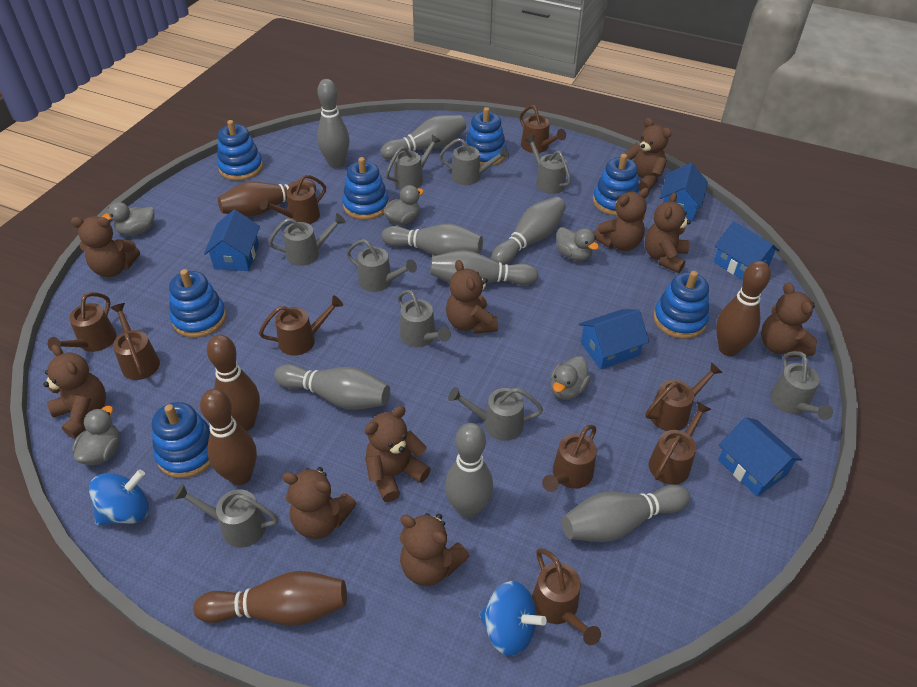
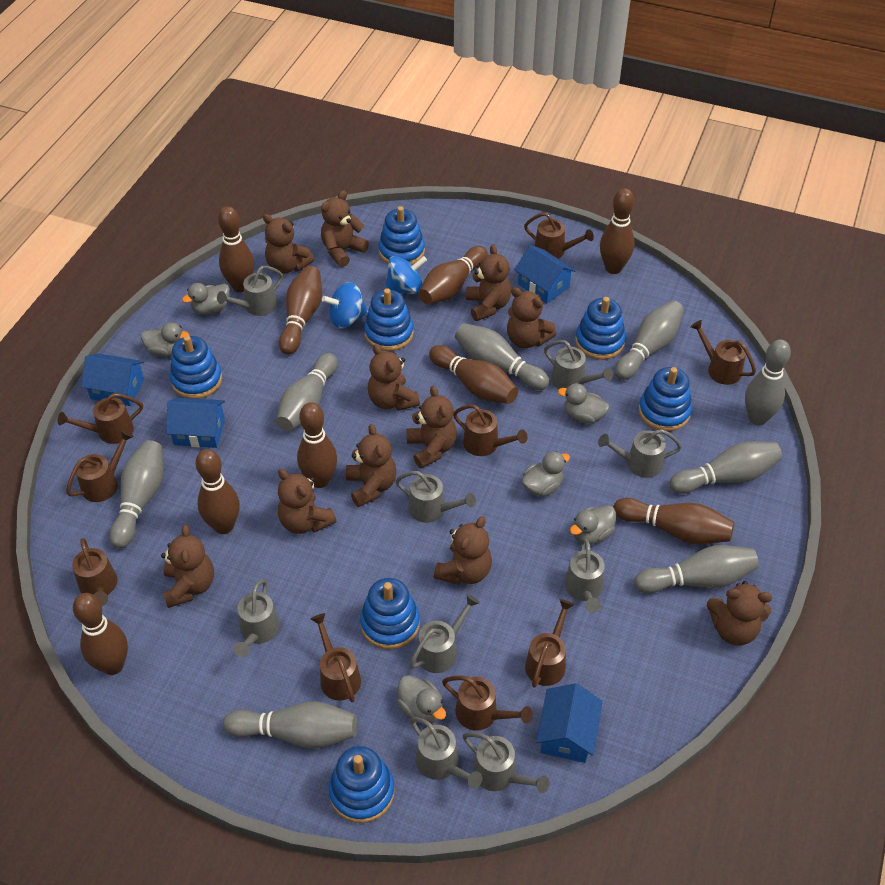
blue house: 5 -> 4
brown bowling pin: 5 -> 9
brown teddy bear: 10 -> 11
grey duck: 5 -> 6

